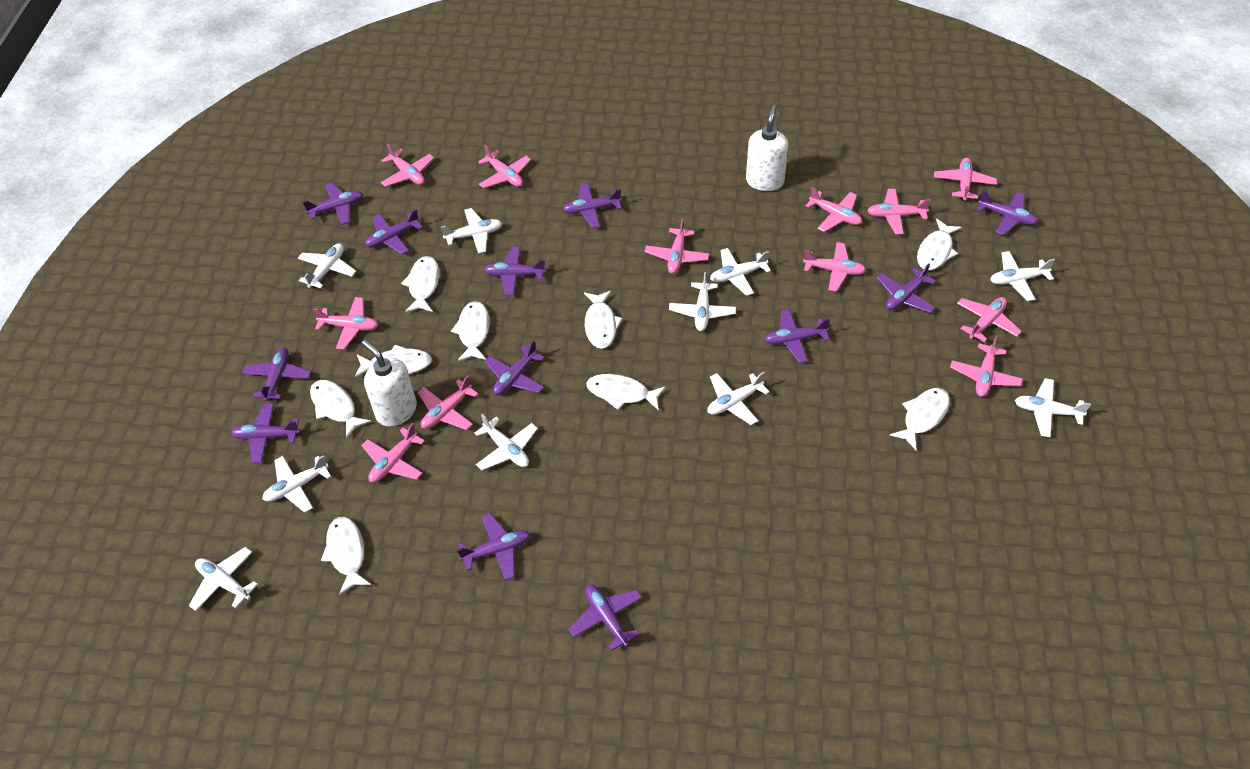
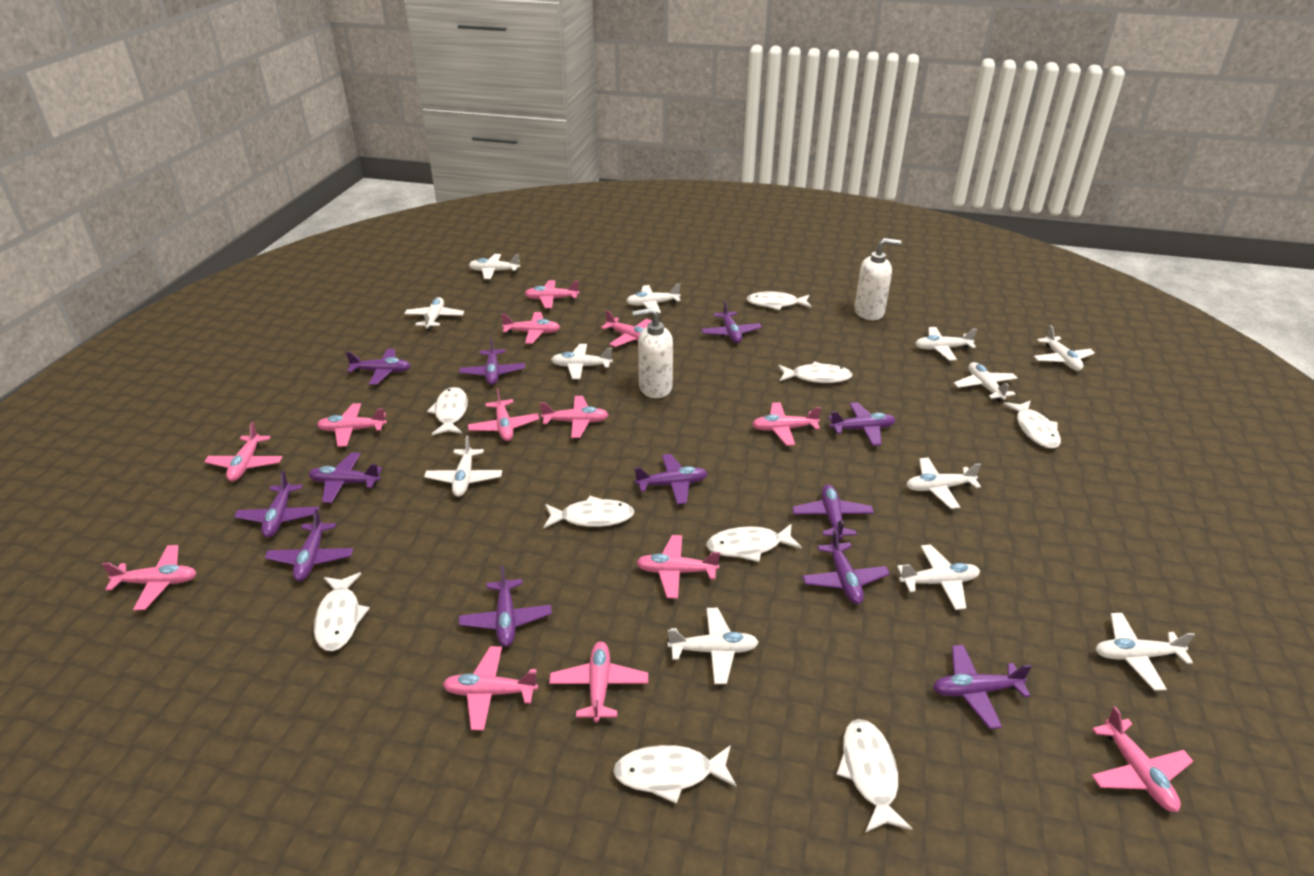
pink plane: 12 -> 13
white plane: 10 -> 12

